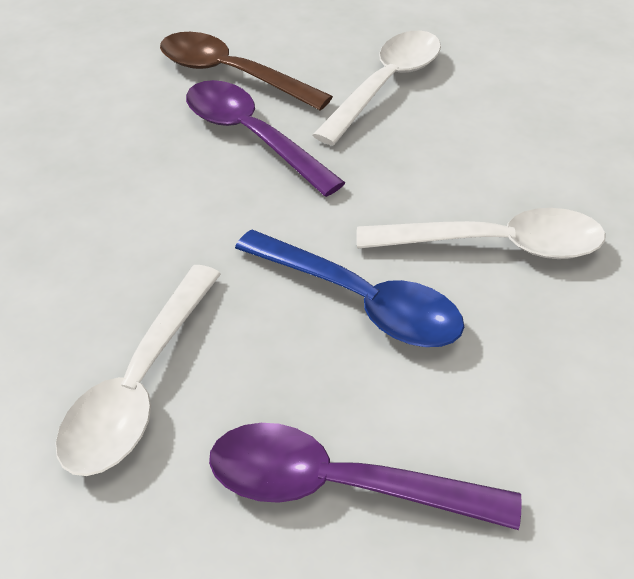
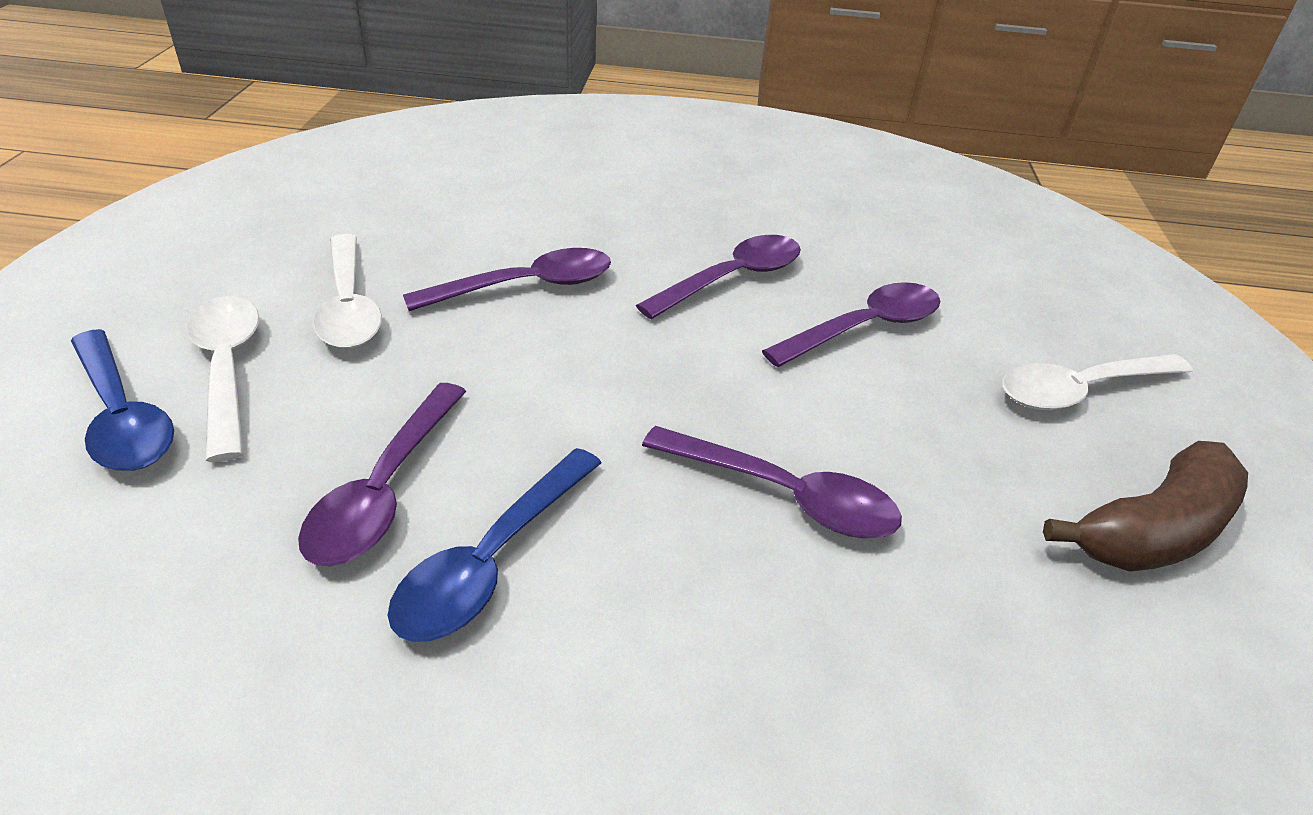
blue spoon: 1 -> 2
brown banana: 0 -> 1
brown spoon: 1 -> 0
purple spoon: 2 -> 5

